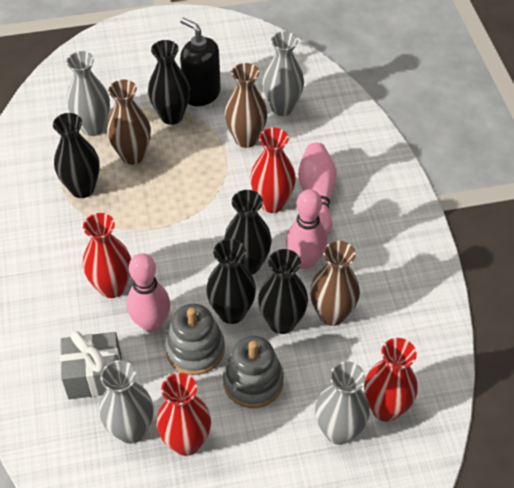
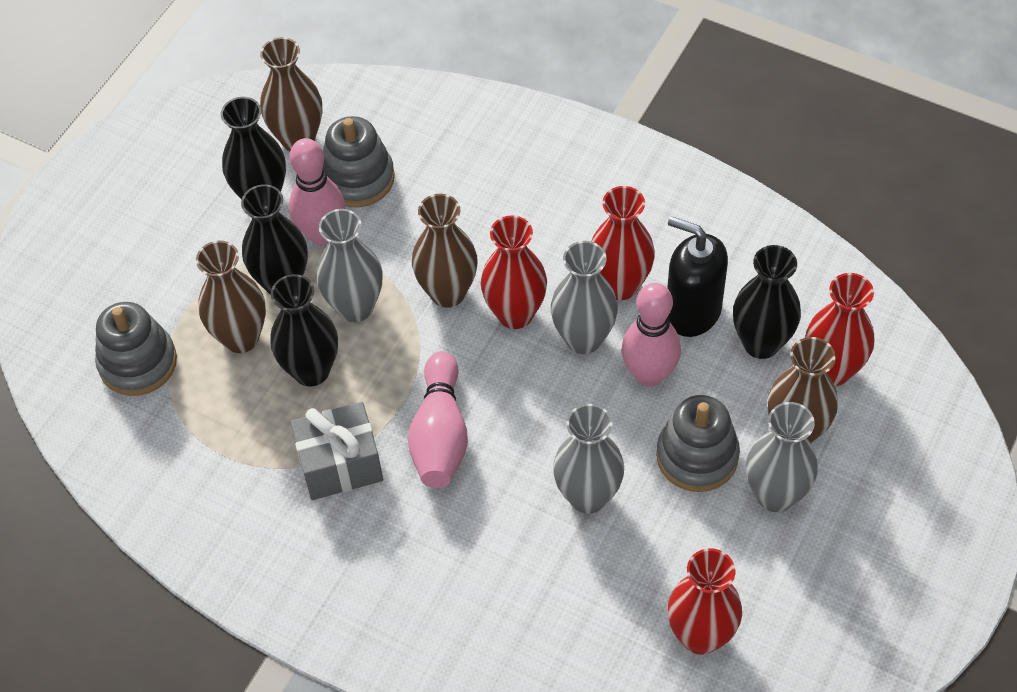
black vase: 5 -> 4
brown vase: 3 -> 4
grey stacking toy: 2 -> 3

